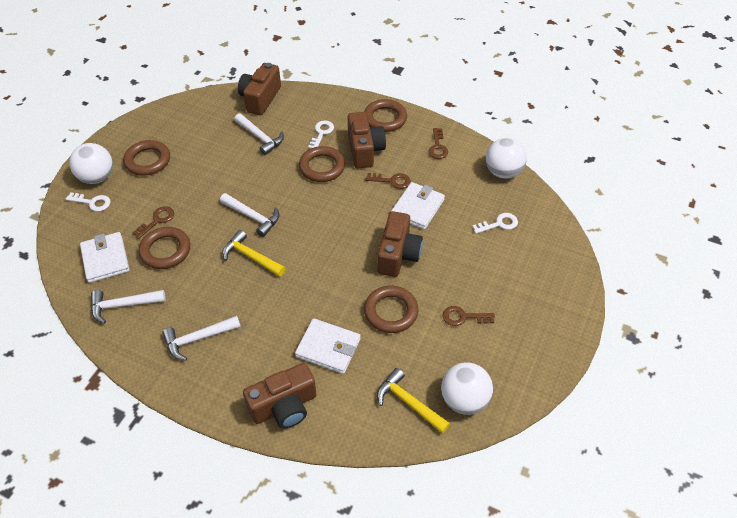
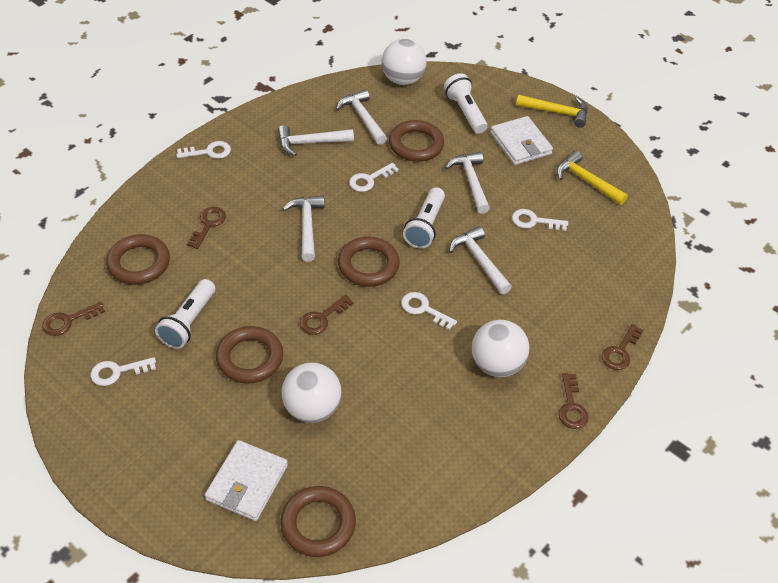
brown camera: 4 -> 0
brown key: 4 -> 5
white flashlight: 0 -> 3
white hammer: 4 -> 5
white key: 3 -> 5
white wallet: 3 -> 2

